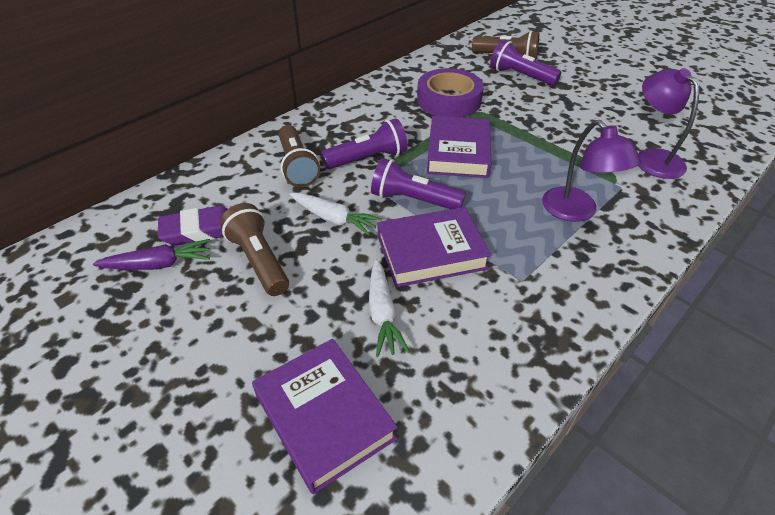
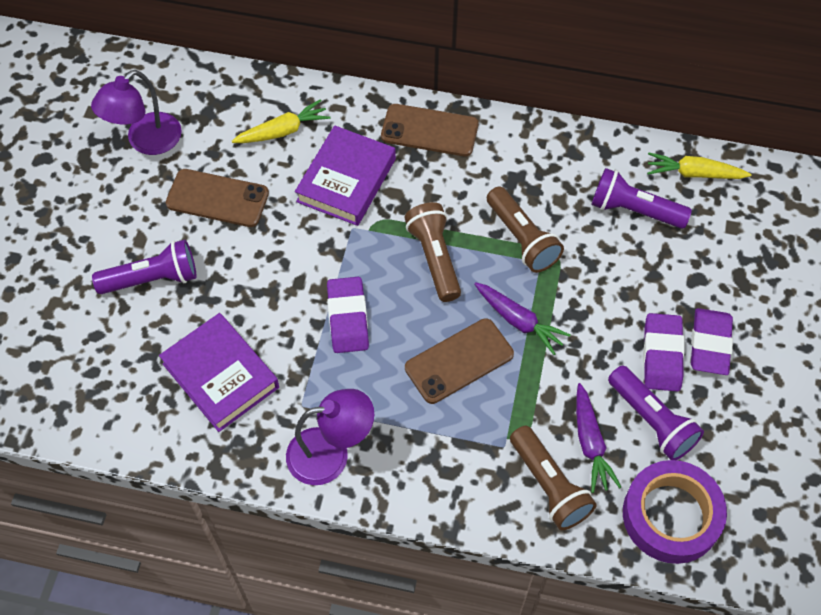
brown phone: 0 -> 3
purple book: 3 -> 2
purple carrot: 1 -> 2
purple eraser: 1 -> 3
white carrot: 2 -> 0
yellow carrot: 0 -> 2

